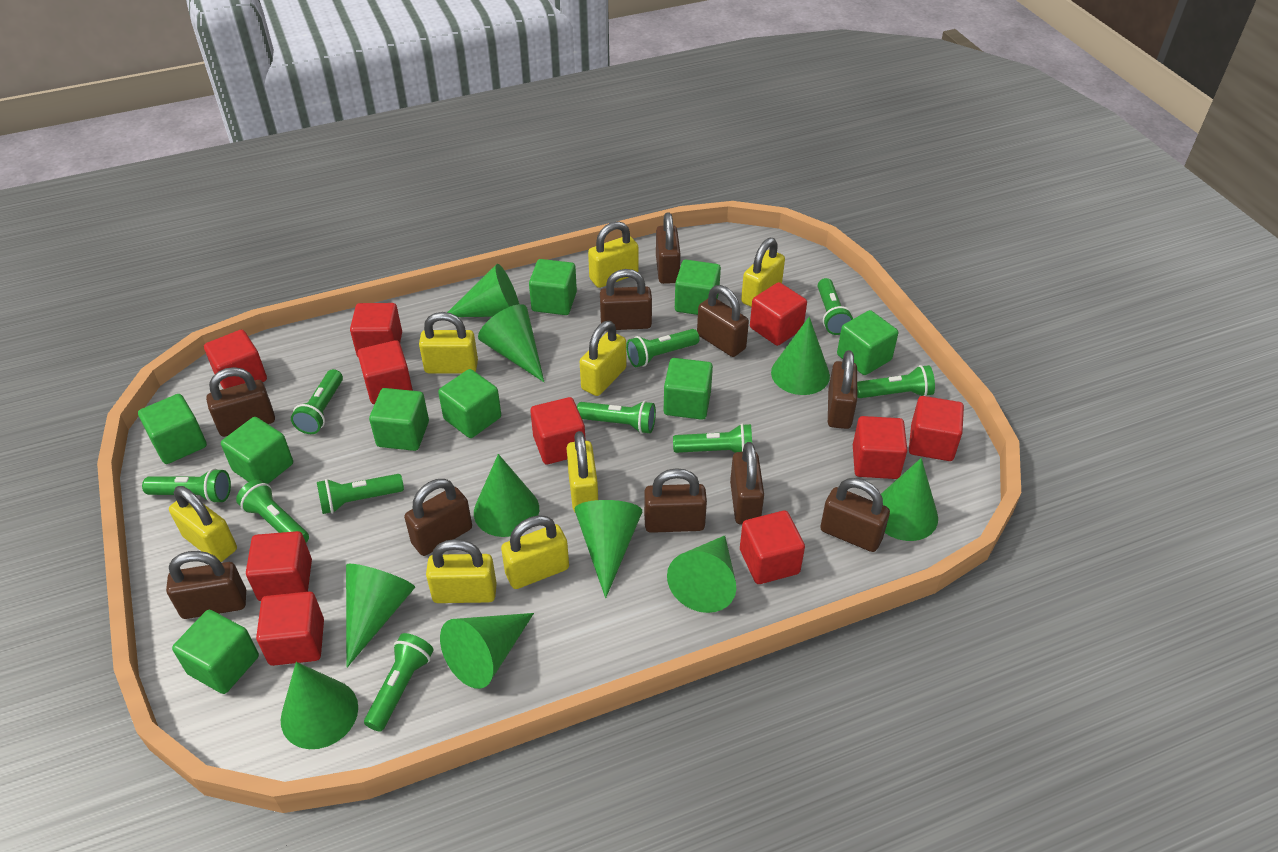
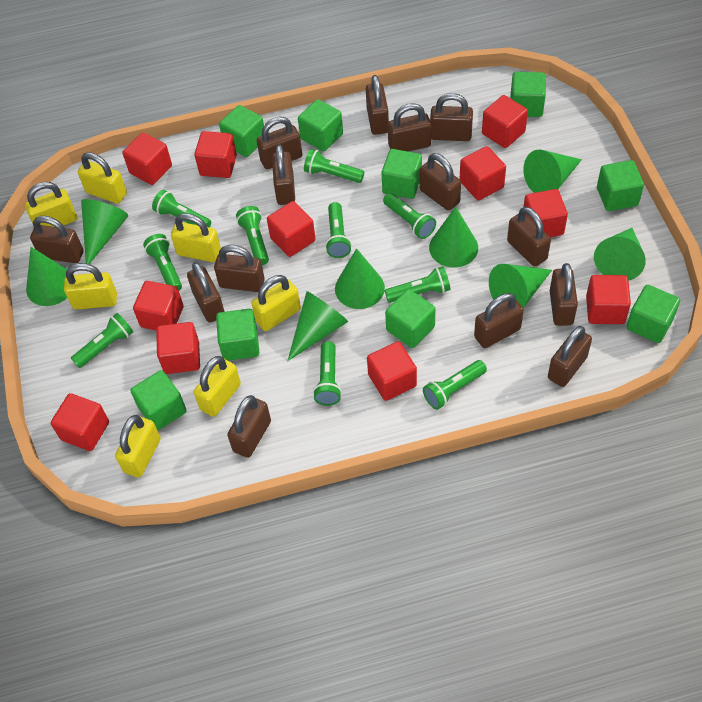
brown padlock: 10 -> 14
green cone: 10 -> 8
red cube: 10 -> 11
yellow padlock: 8 -> 7

